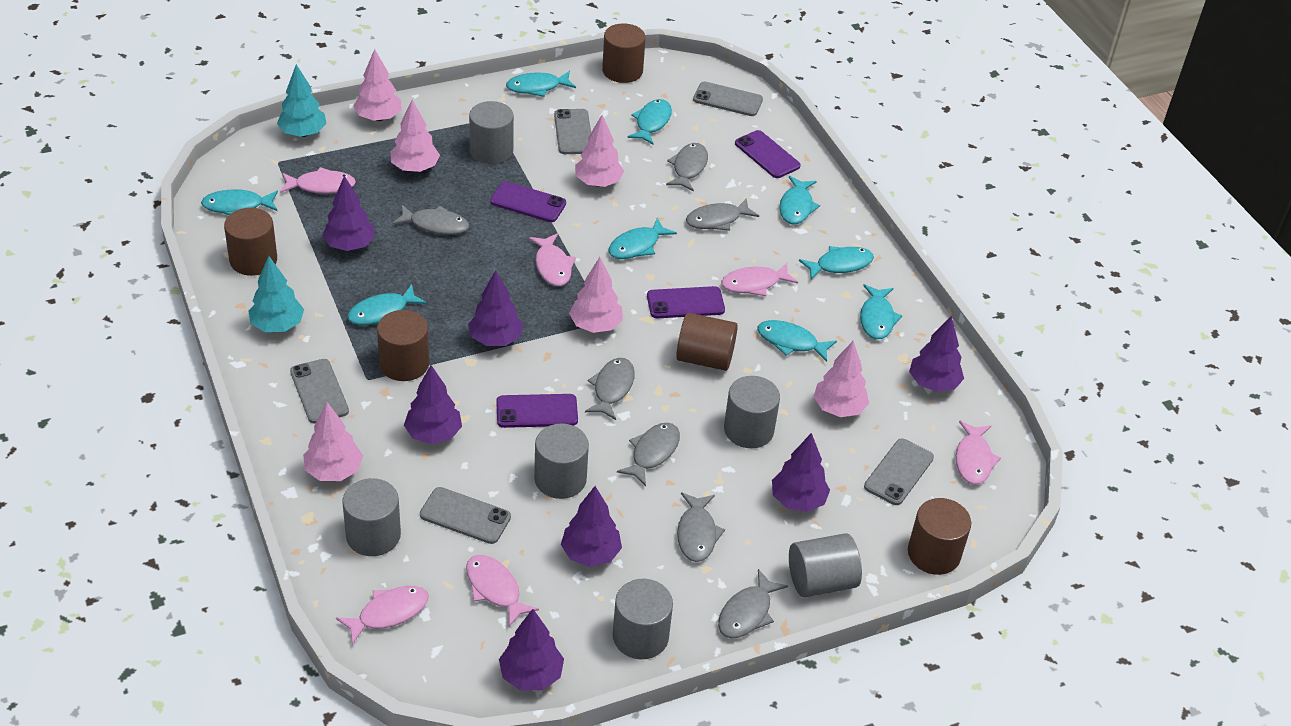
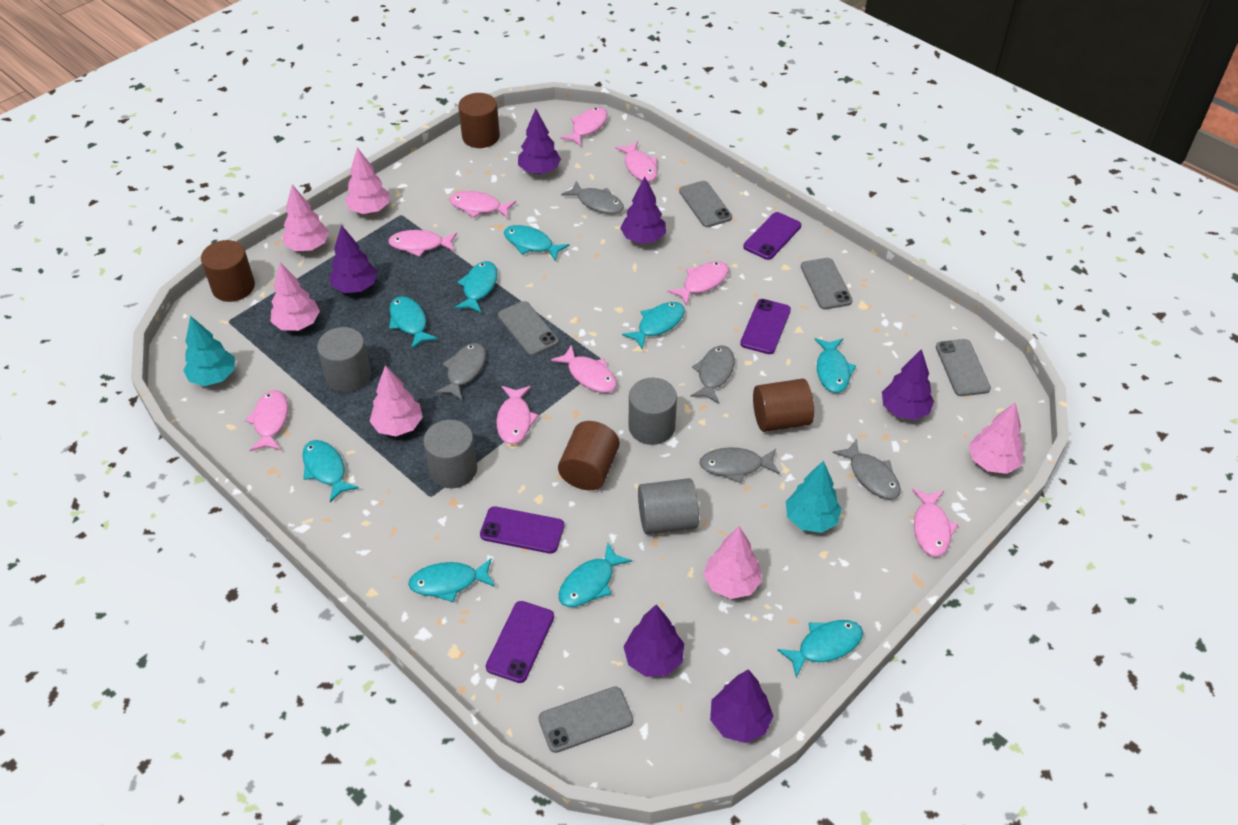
brown cylinder: 5 -> 4
grey cylinder: 6 -> 4
grey fish: 7 -> 5
pink fish: 6 -> 9
purple tree: 7 -> 6

